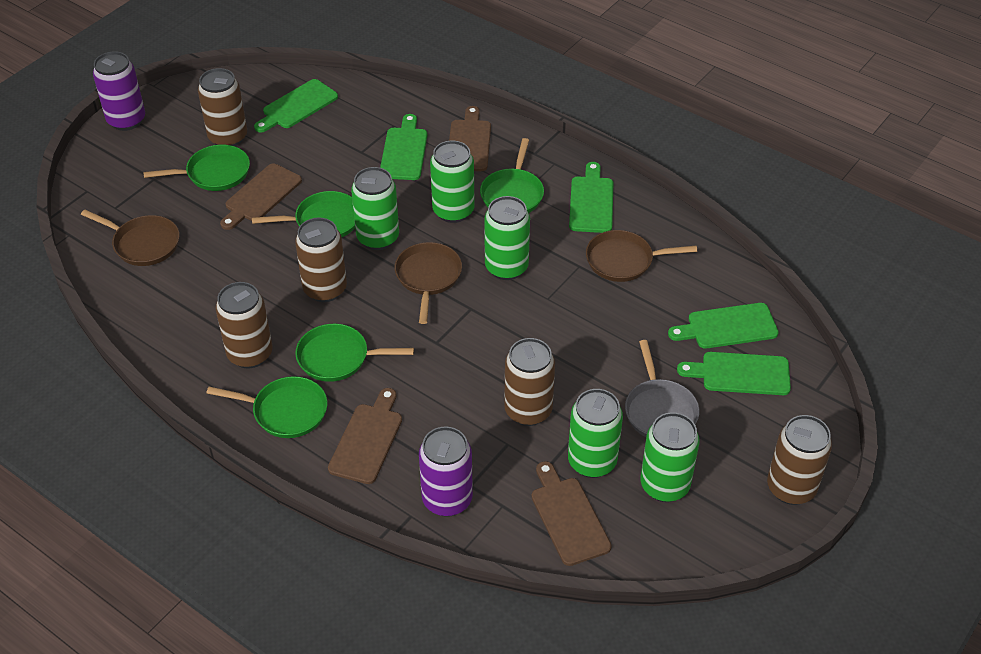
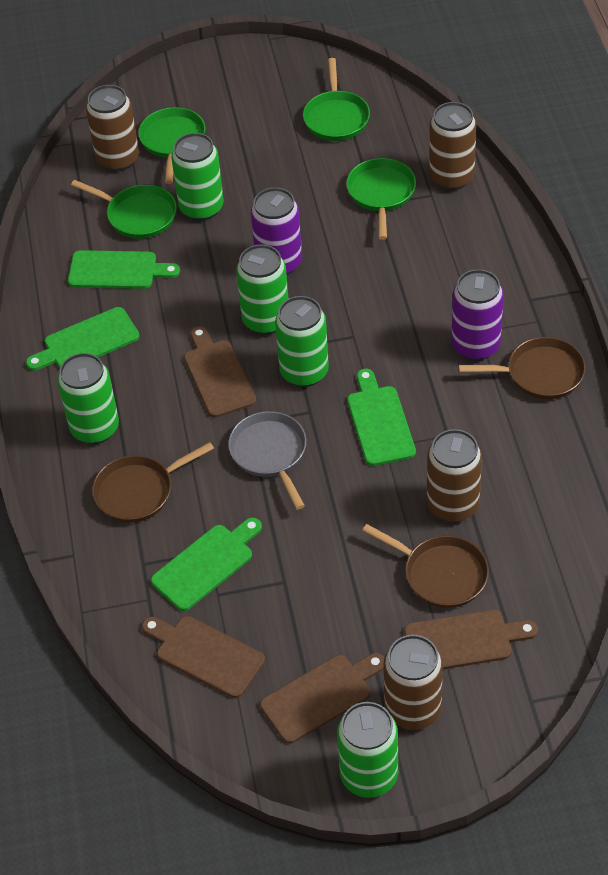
brown can: 5 -> 4
green cutting board: 5 -> 4
green pan: 5 -> 4

